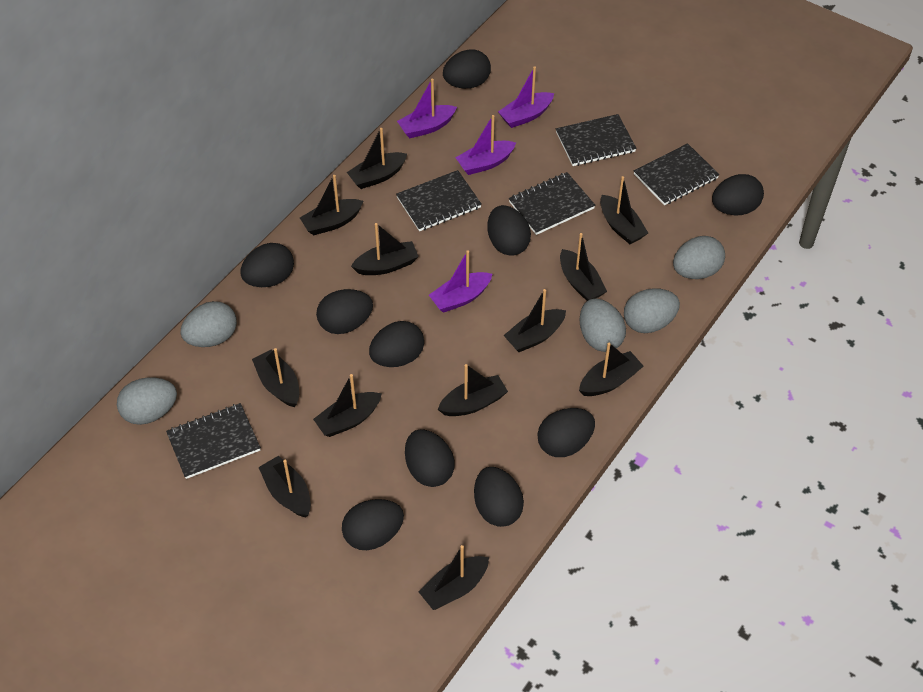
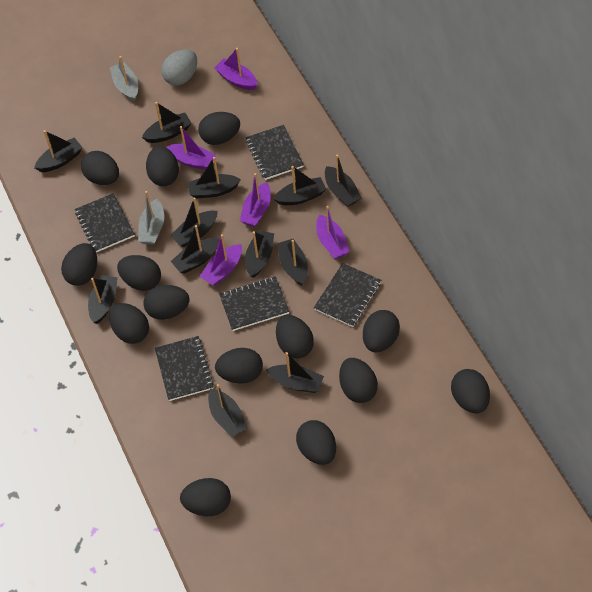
black egg: 10 -> 14
grey boat: 0 -> 2
grey egg: 5 -> 1
purple boat: 4 -> 5

